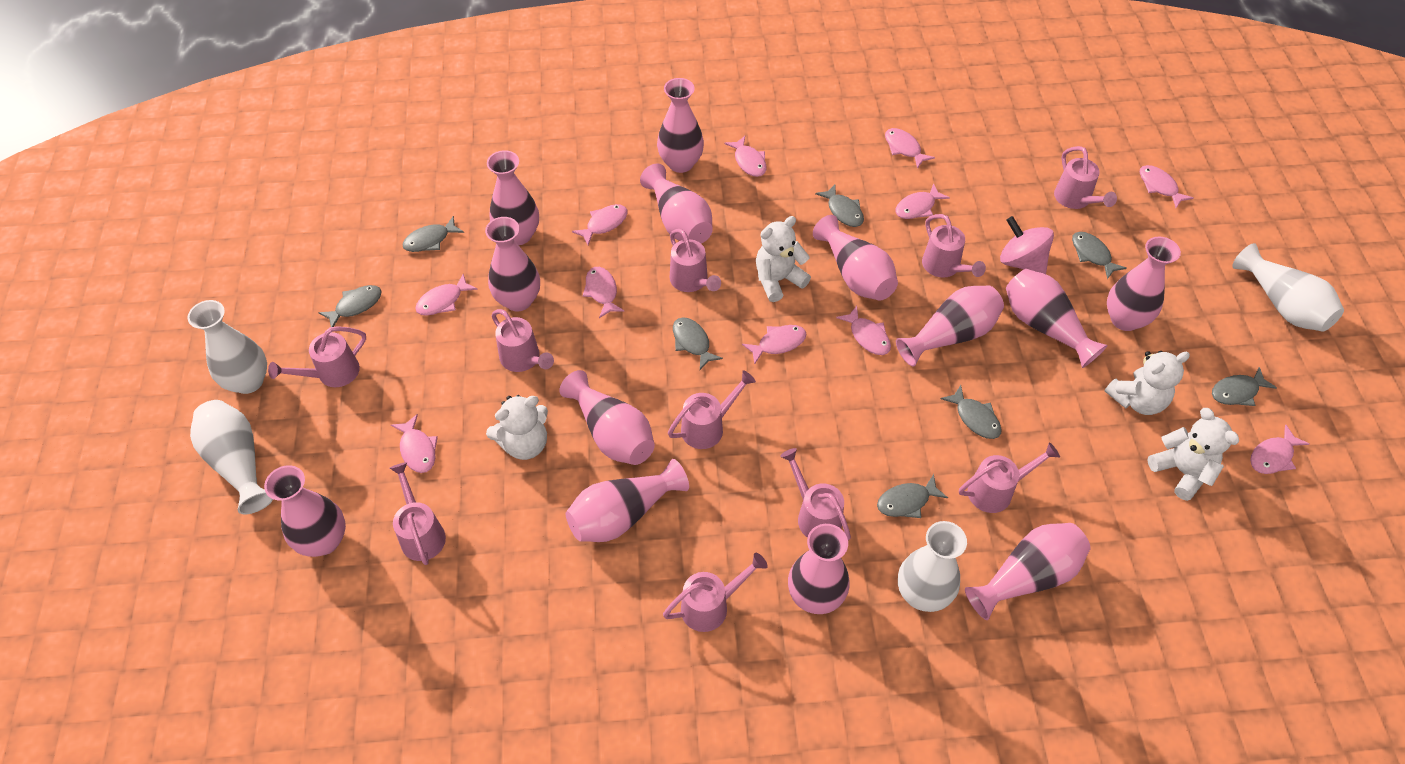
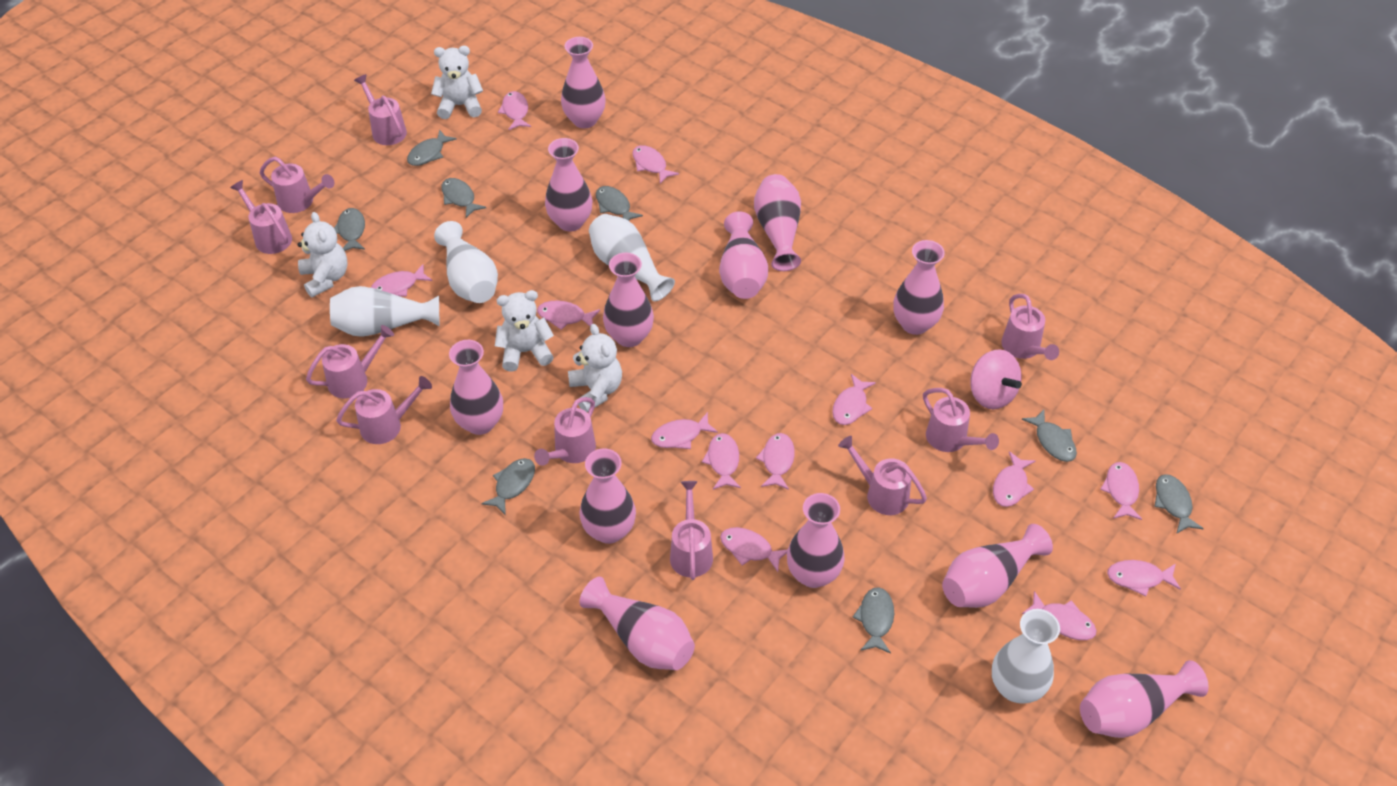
pink fish: 11 -> 13
pink vase: 13 -> 12

